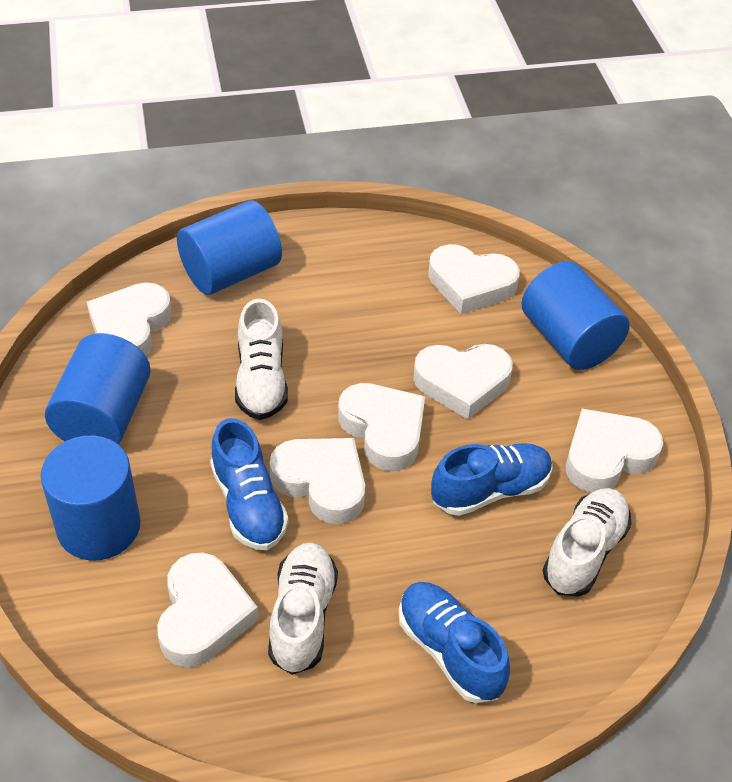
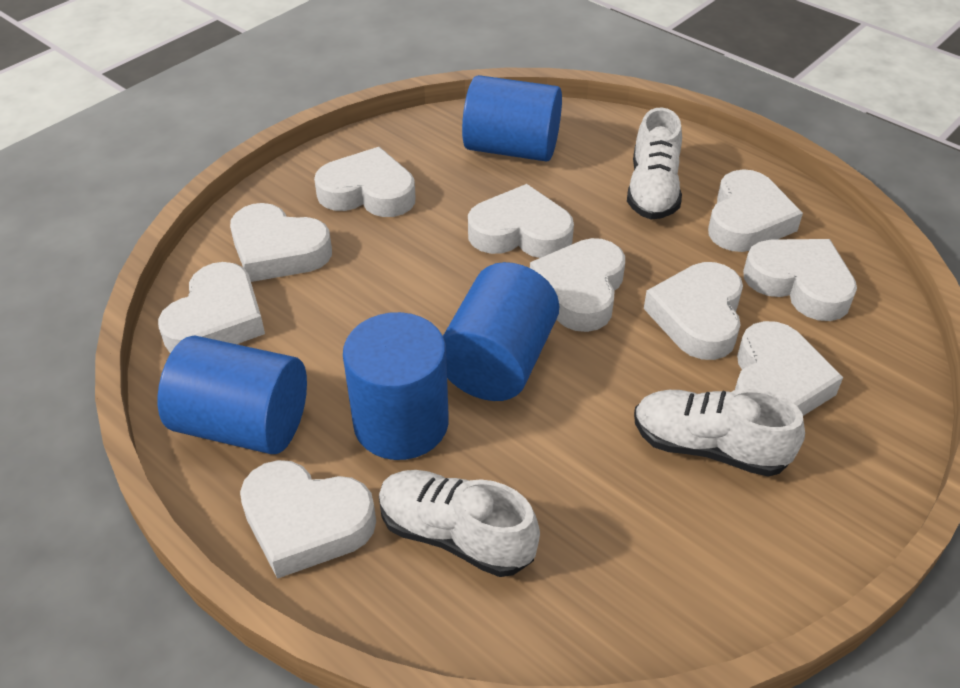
blue shoe: 3 -> 0
white heart: 7 -> 10

